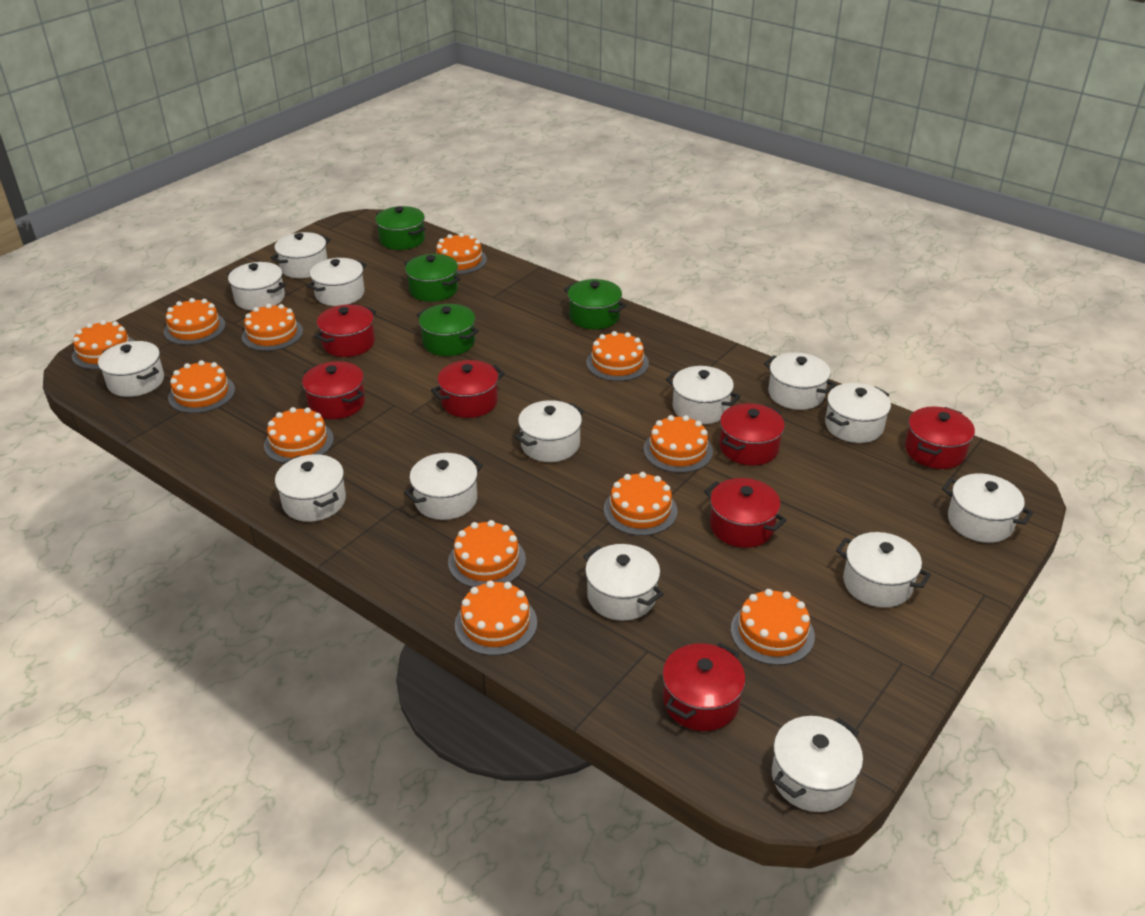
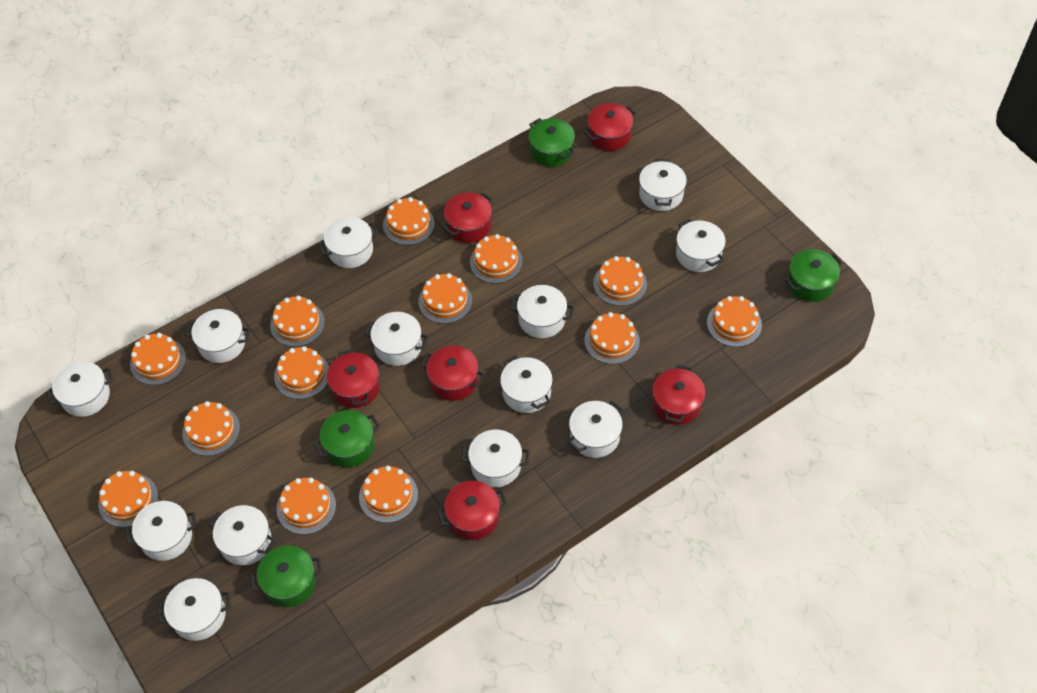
orange cake: 12 -> 13
red pot: 7 -> 6
white pot: 14 -> 13

